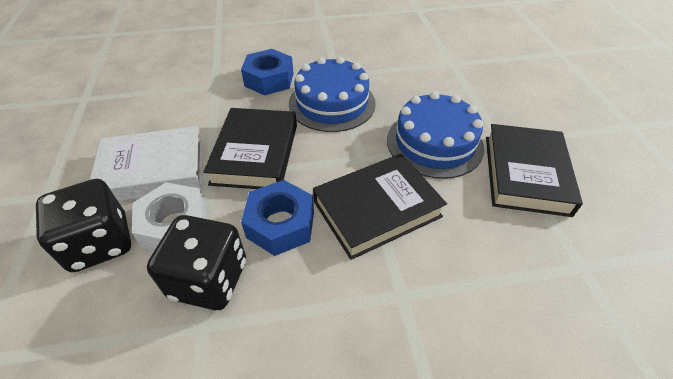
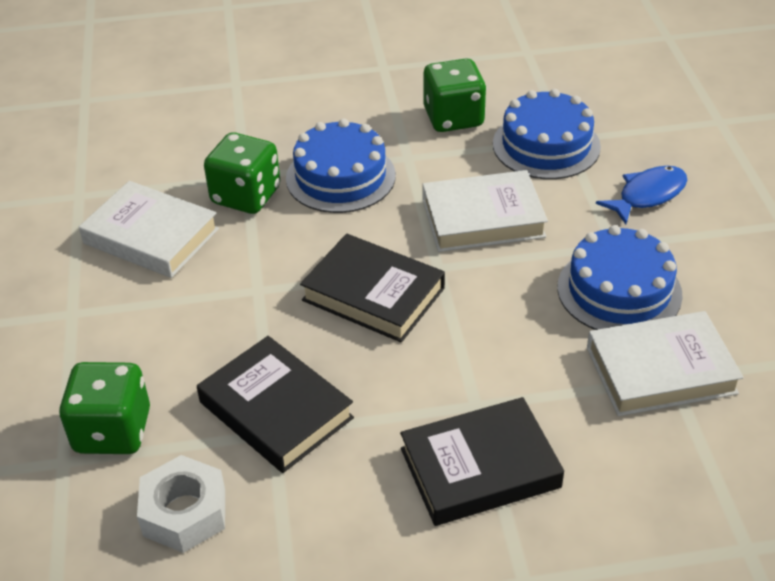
black dice: 2 -> 0
blue cake: 2 -> 3
blue fish: 0 -> 1
blue nut: 2 -> 0
green dice: 0 -> 3
white book: 1 -> 3

